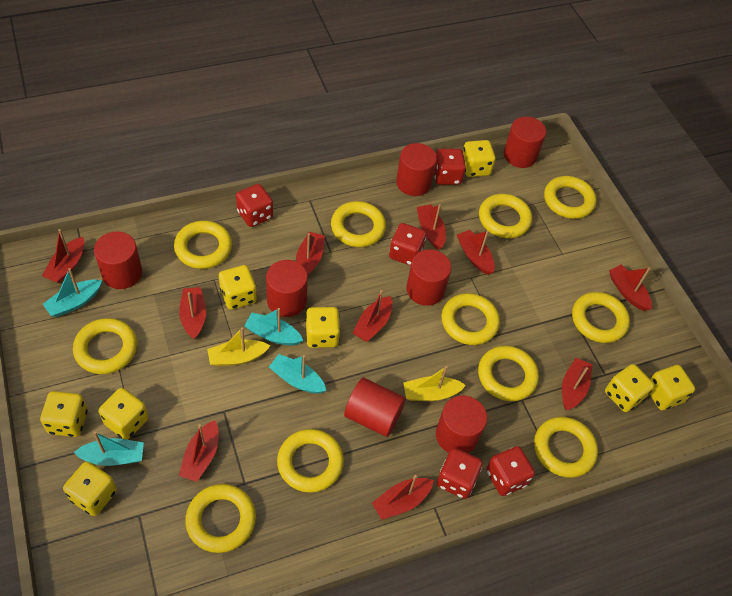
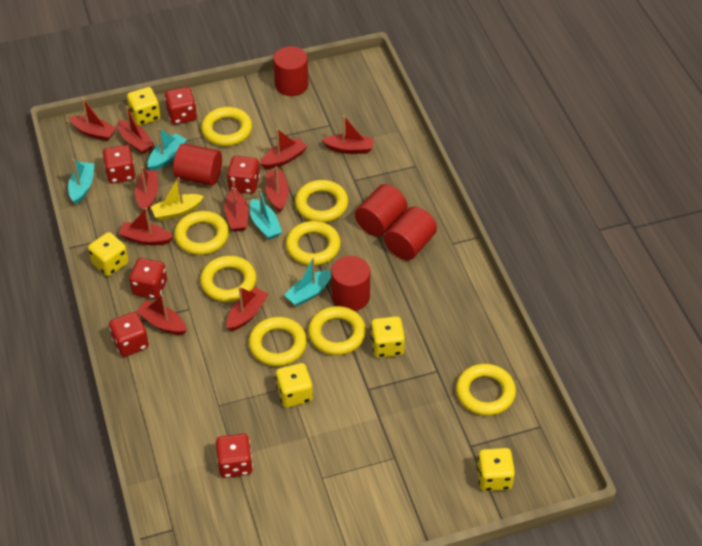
red cylinder: 7 -> 5
red dice: 5 -> 6
yellow boat: 2 -> 1
yellow dice: 8 -> 5
yellow ring: 11 -> 8

